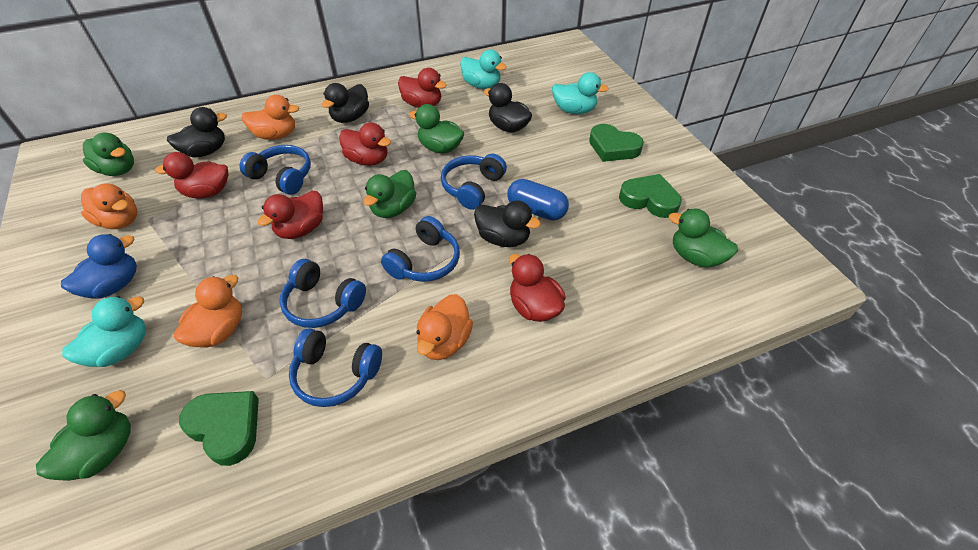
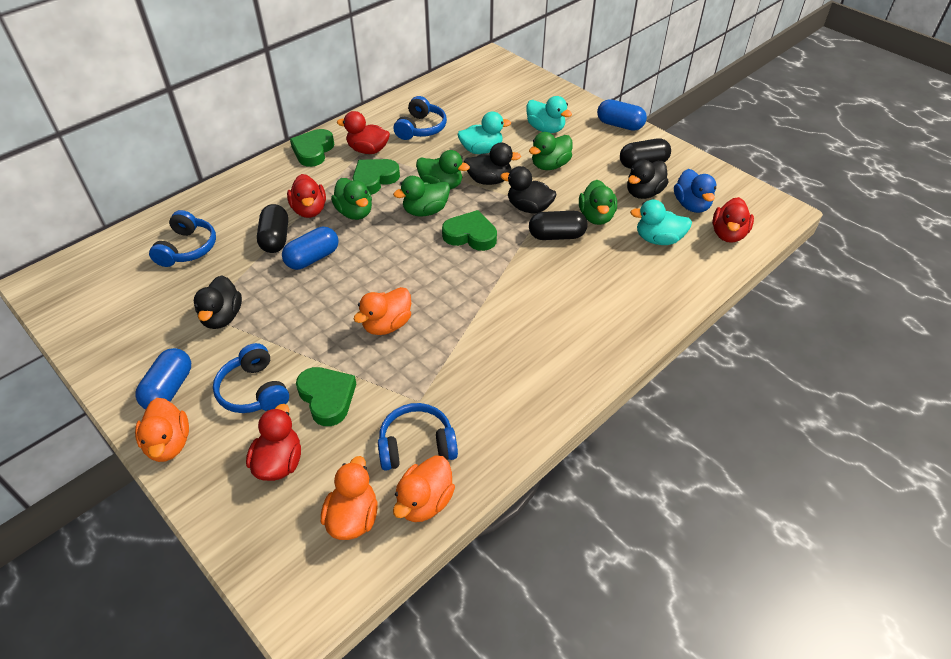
black capsule: 0 -> 3
blue capsule: 1 -> 3
blue headphones: 5 -> 4
green heart: 3 -> 4
red duck: 5 -> 4

